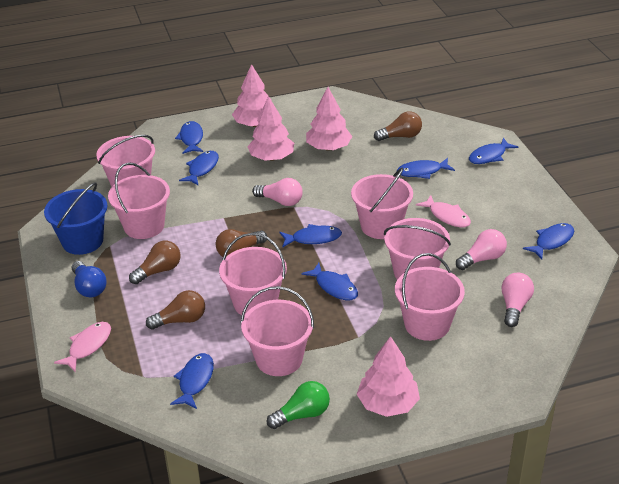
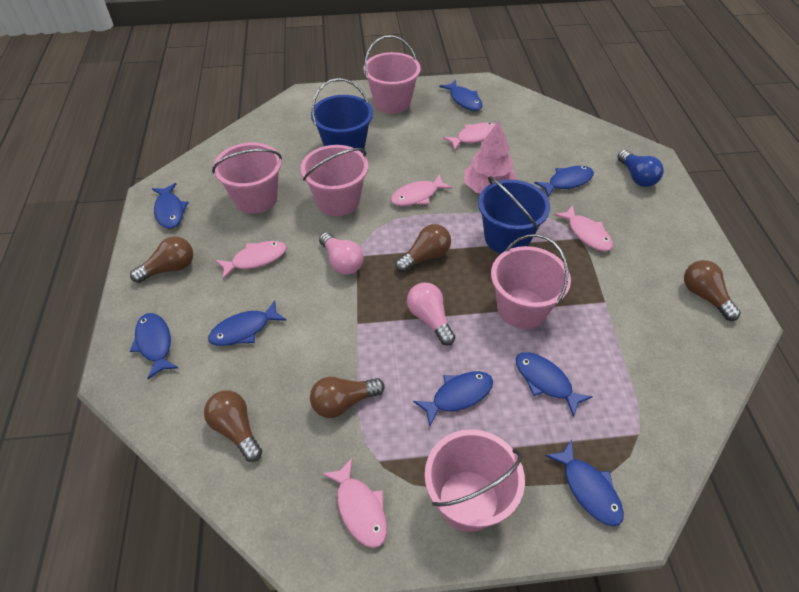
blue bucket: 1 -> 2
brown light bulb: 4 -> 5
green light bulb: 1 -> 0
pink bucket: 7 -> 5
pink fish: 2 -> 5
pink light bulb: 3 -> 2
pink tree: 4 -> 1

